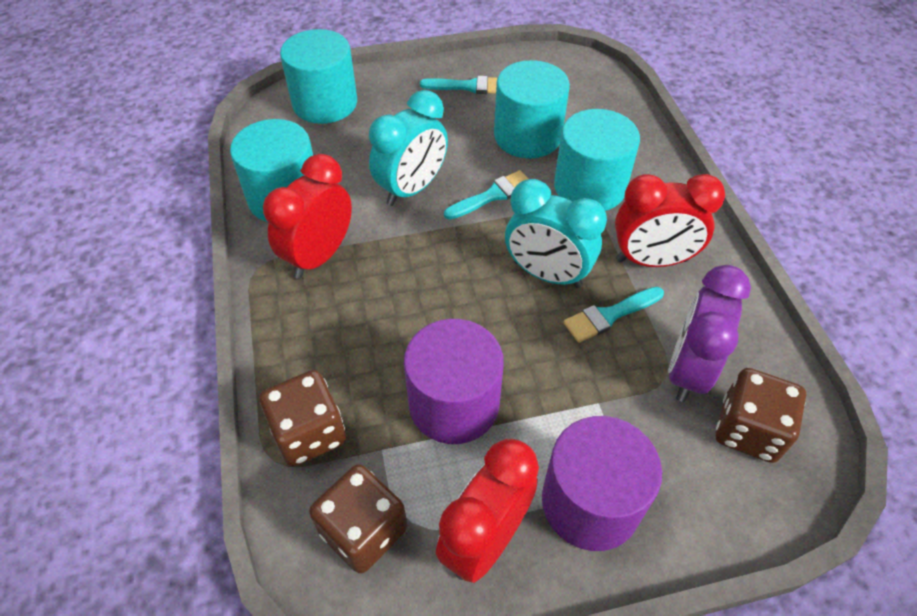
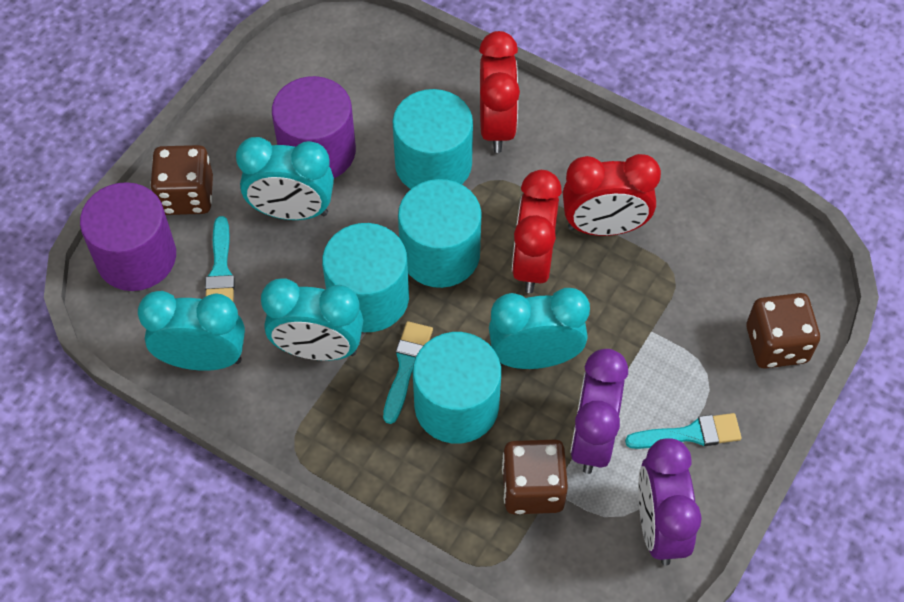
purple clock: 1 -> 2
turquoise clock: 2 -> 4

